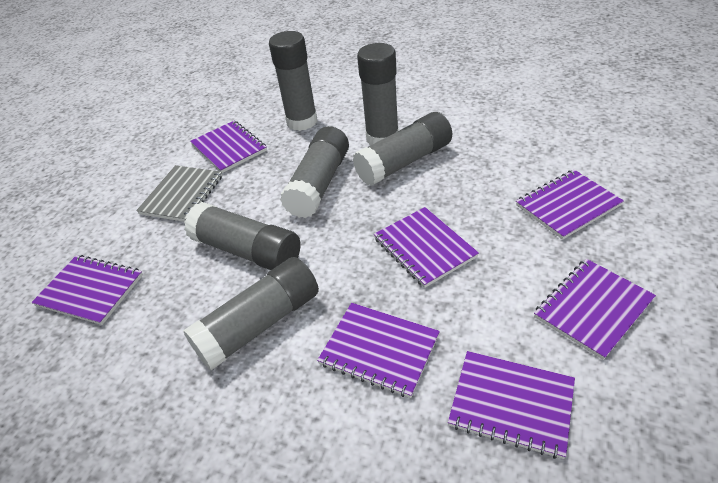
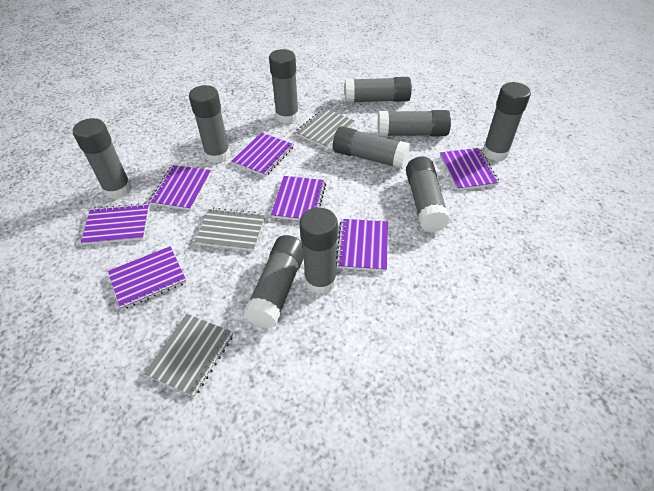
grey glue stick: 6 -> 10
grey notebook: 1 -> 3

